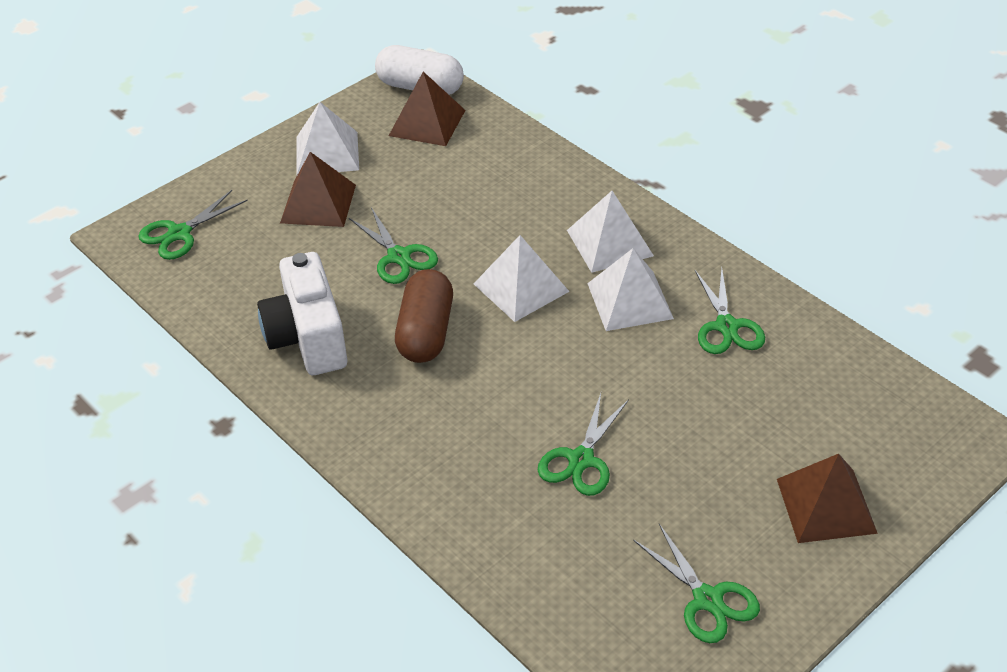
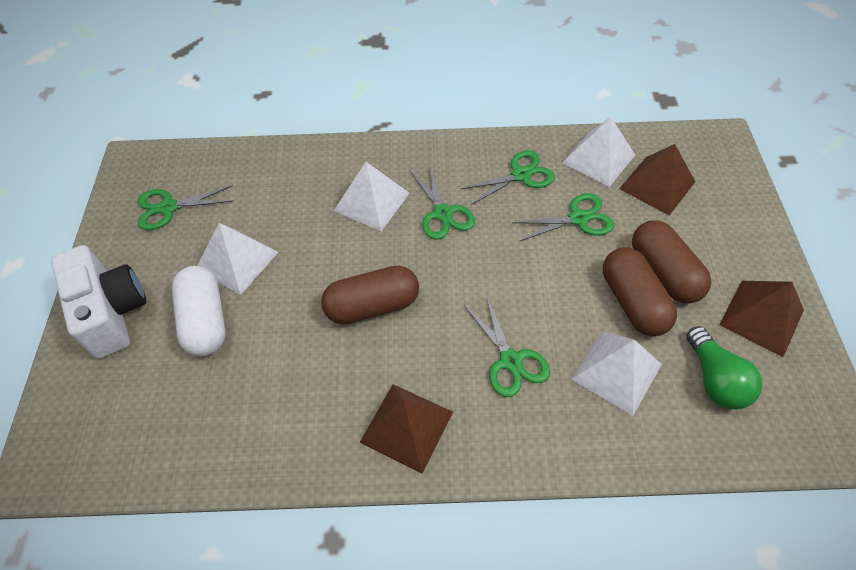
brown capsule: 1 -> 3
green light bulb: 0 -> 1

